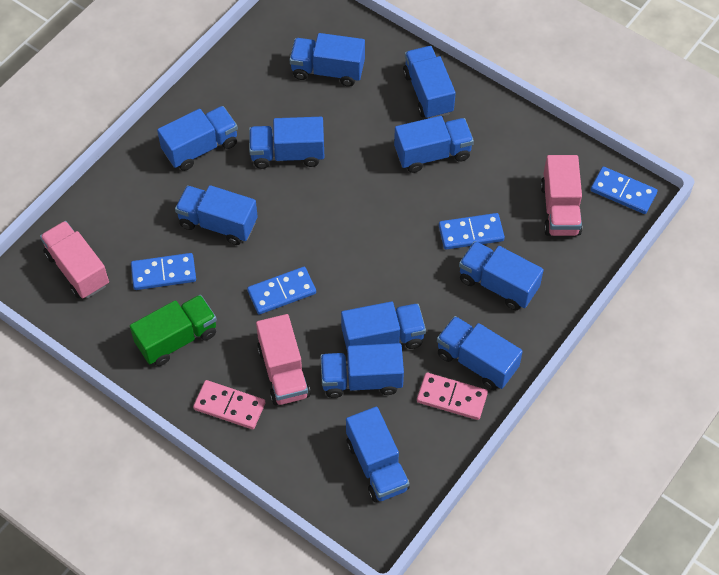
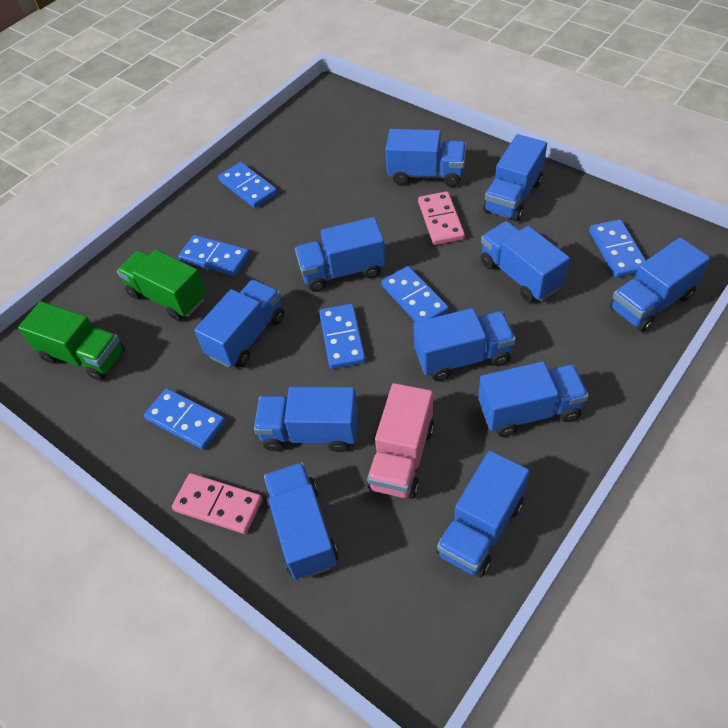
blue domino: 4 -> 6
green truck: 1 -> 2
pink truck: 3 -> 1

